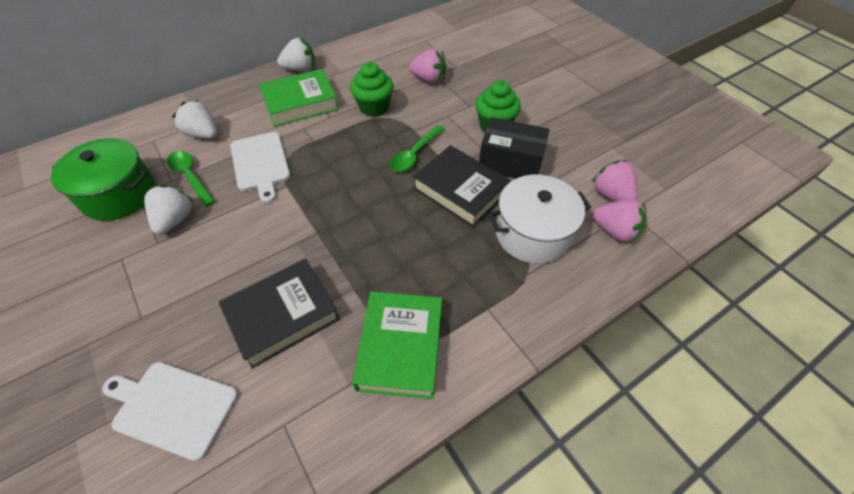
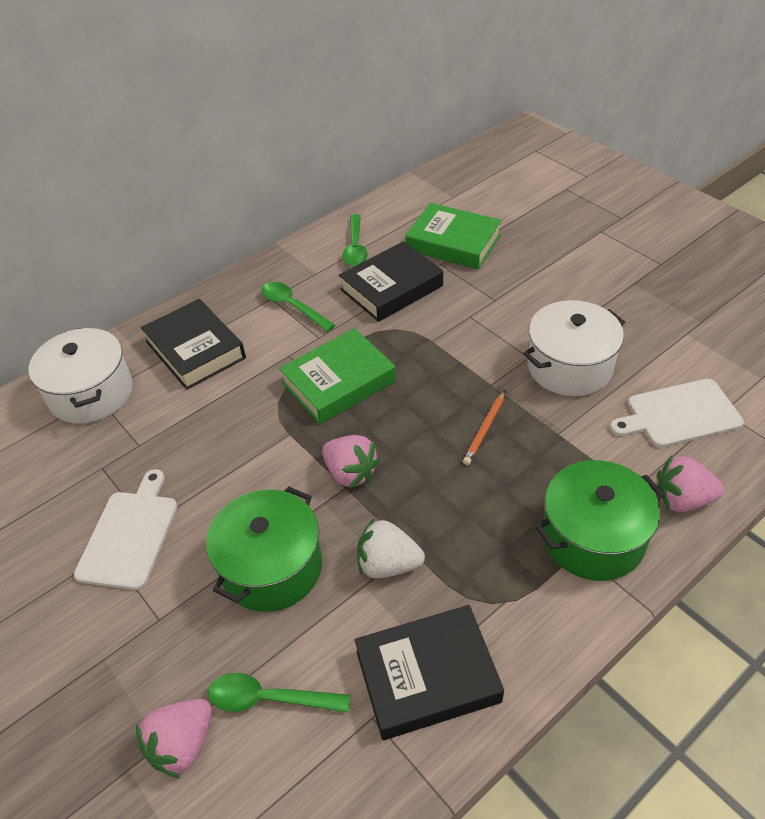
black book: 2 -> 3
black box: 1 -> 0
green cupcake: 2 -> 0
green pot: 1 -> 2
green spoon: 2 -> 3
orange pencil: 0 -> 1
white pot: 1 -> 2
white strawberry: 3 -> 1

